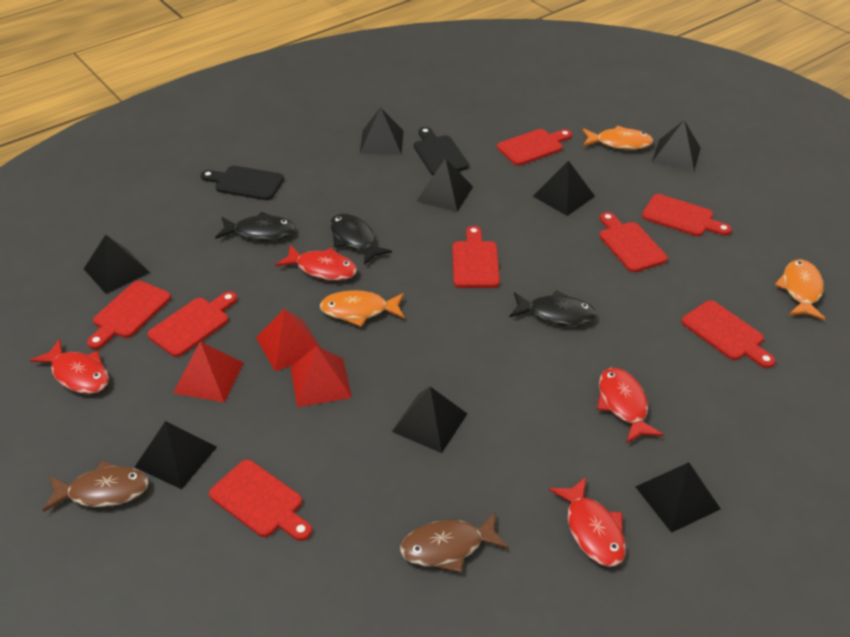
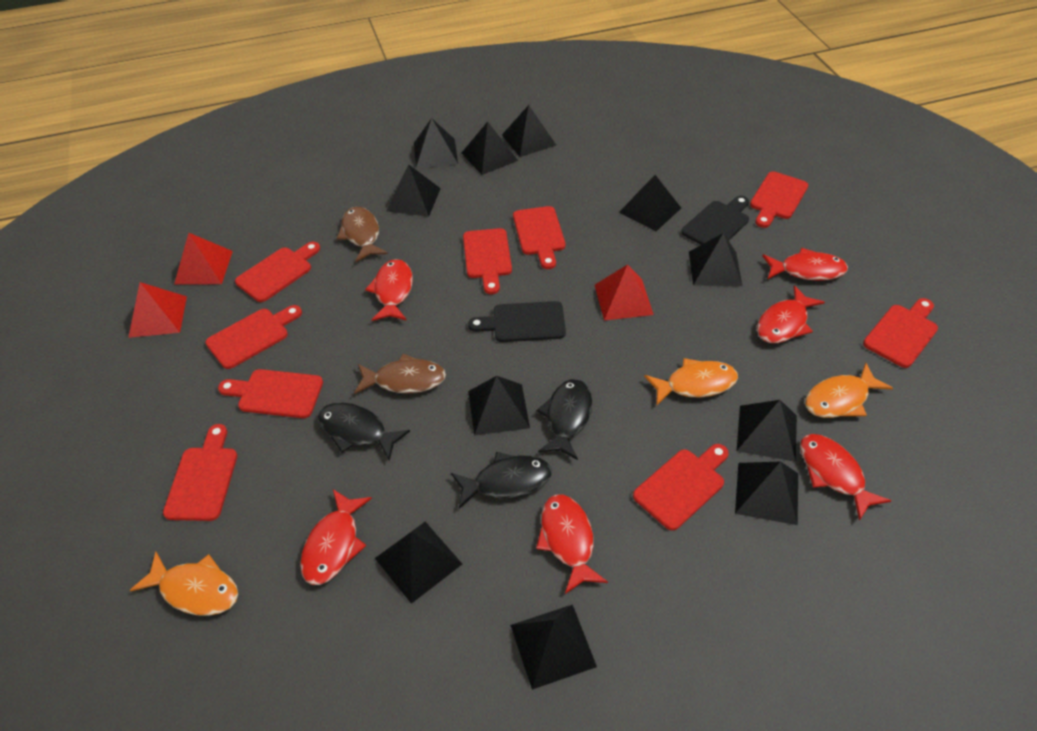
black pyramid: 8 -> 11
red cutting board: 8 -> 9
red fish: 4 -> 6

